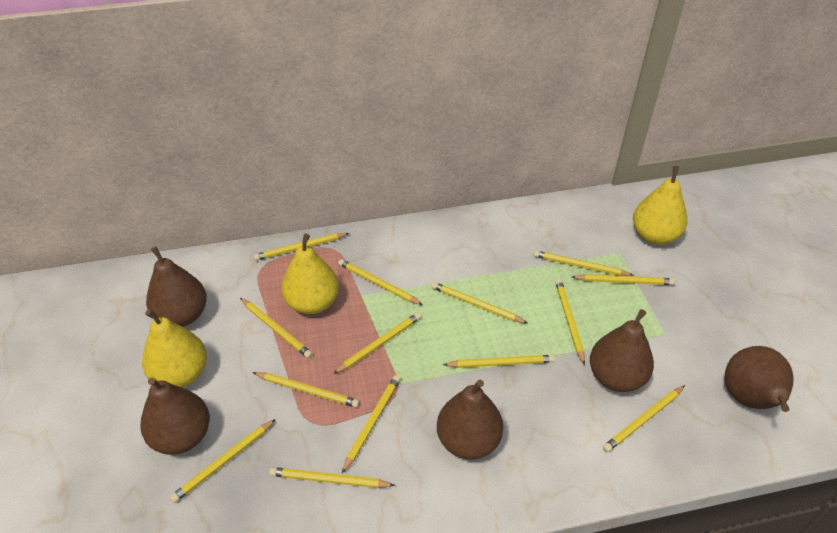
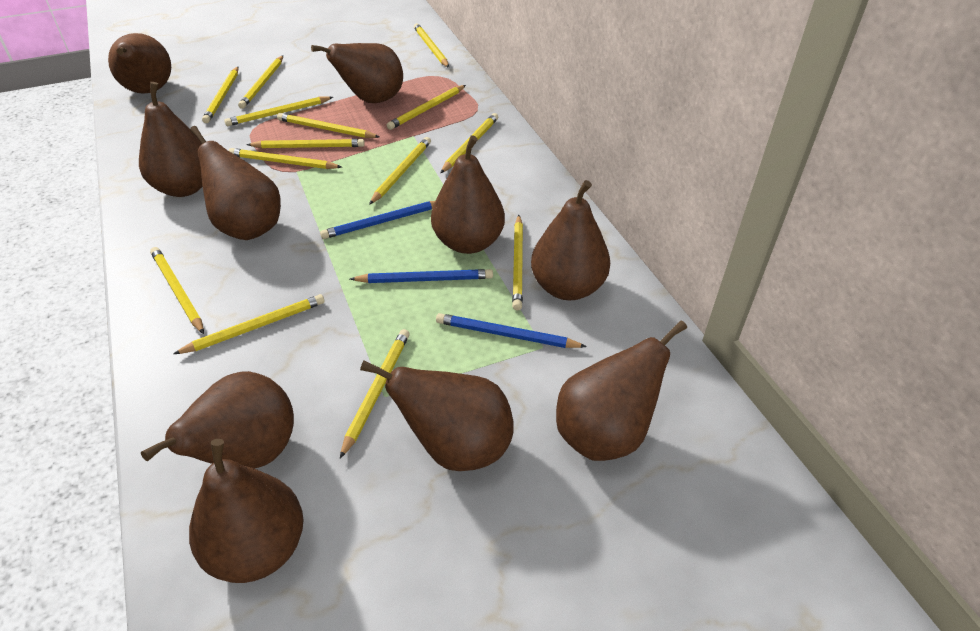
blue pencil: 0 -> 3
brown pear: 5 -> 10
yellow pear: 3 -> 0

